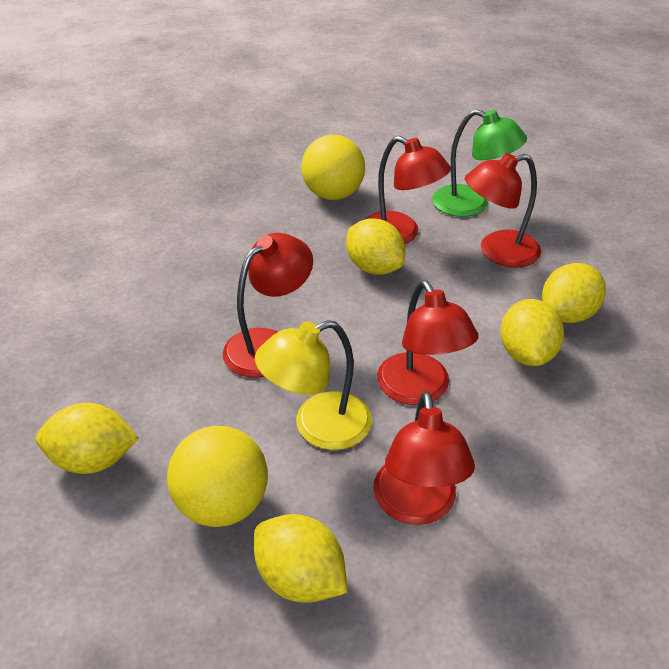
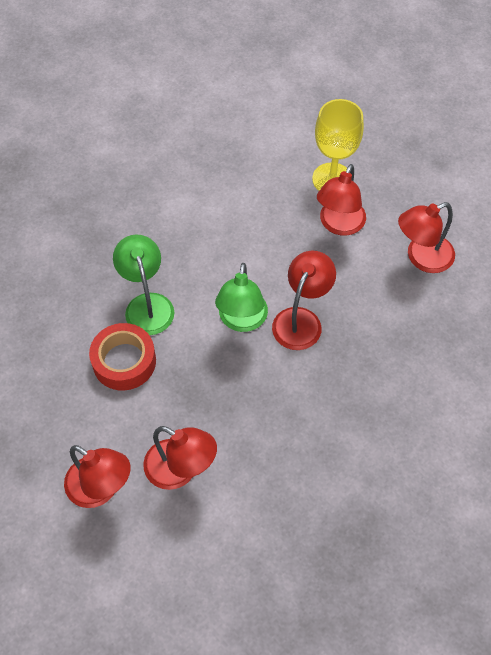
green lamp: 1 -> 2
red tape: 0 -> 1
yellow ball: 2 -> 0
yellow goblet: 0 -> 1
yellow lamp: 1 -> 0
yellow lemon: 5 -> 0

